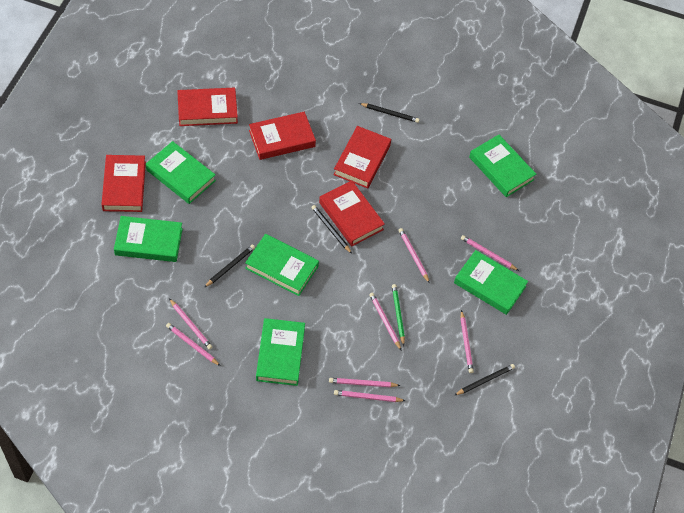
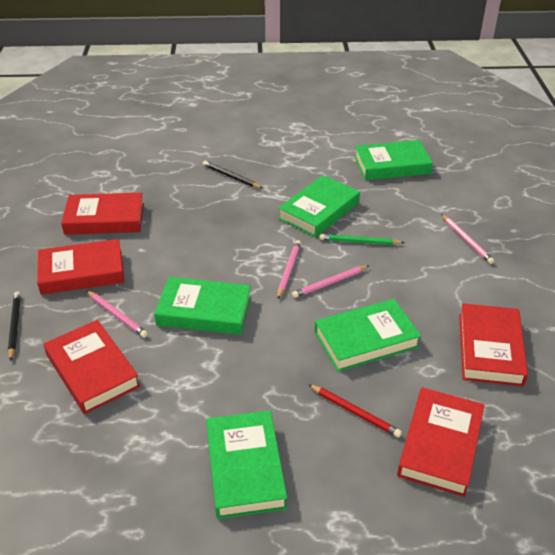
black pencil: 4 -> 2
green book: 6 -> 5
pink pencil: 8 -> 4
red pencil: 0 -> 1

